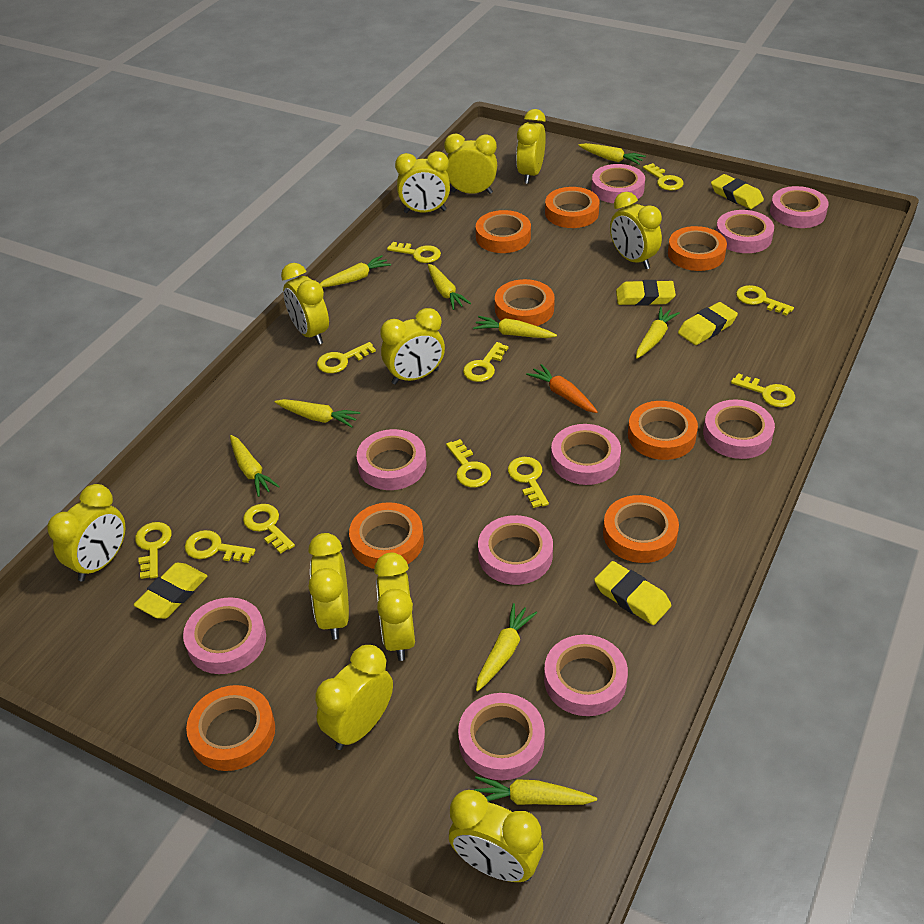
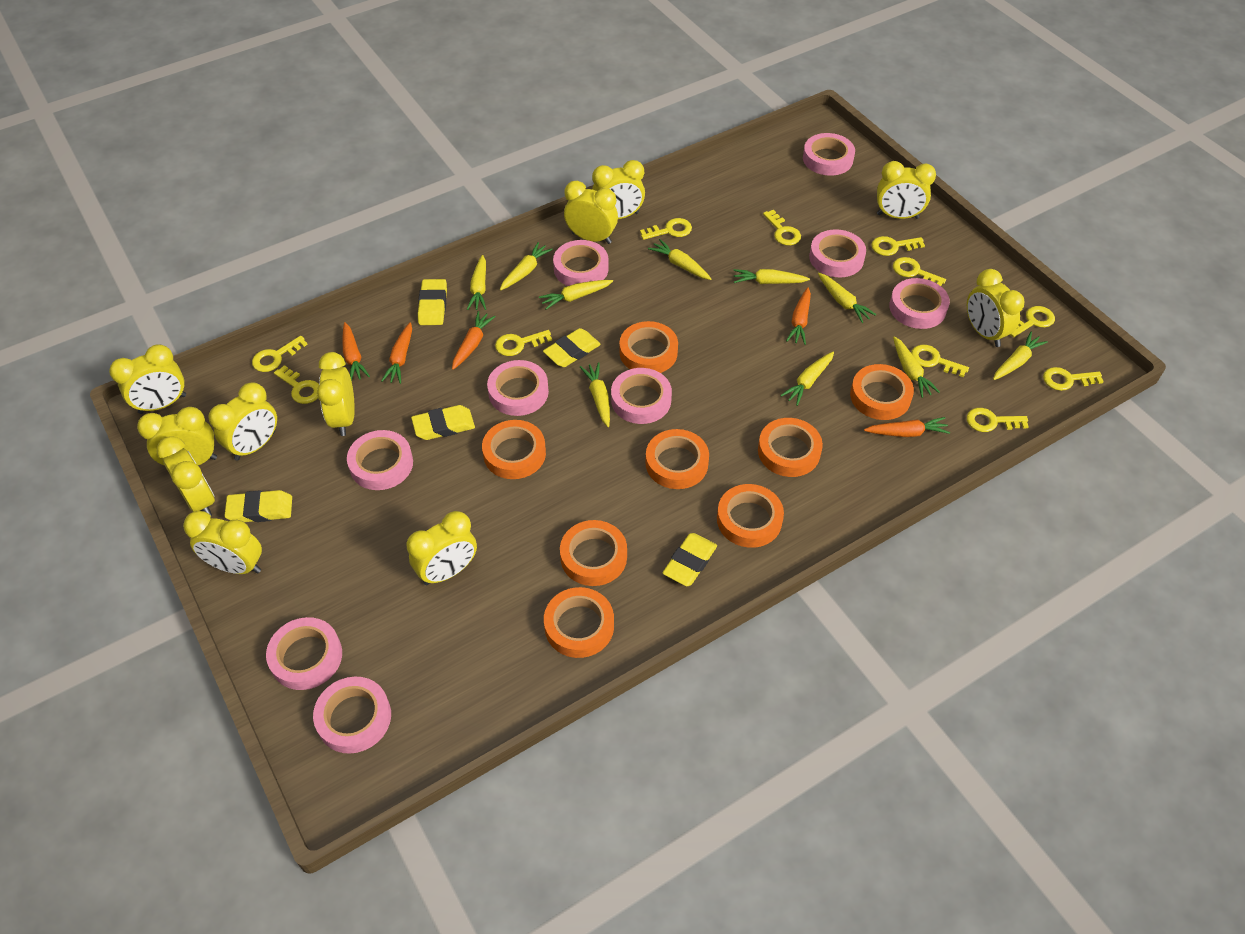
orange carrot: 1 -> 5
pink tape: 10 -> 9
yellow carrot: 9 -> 10

